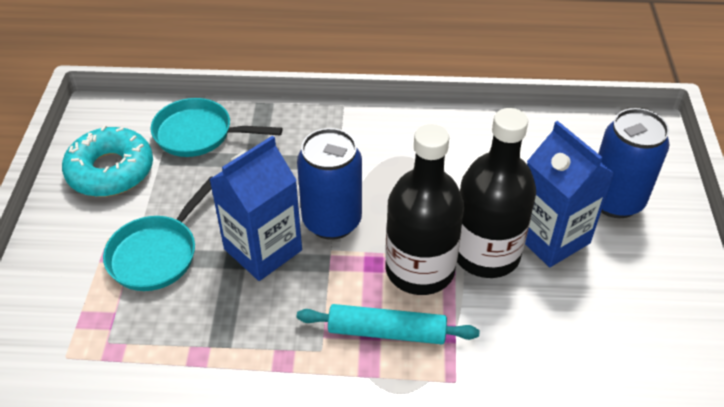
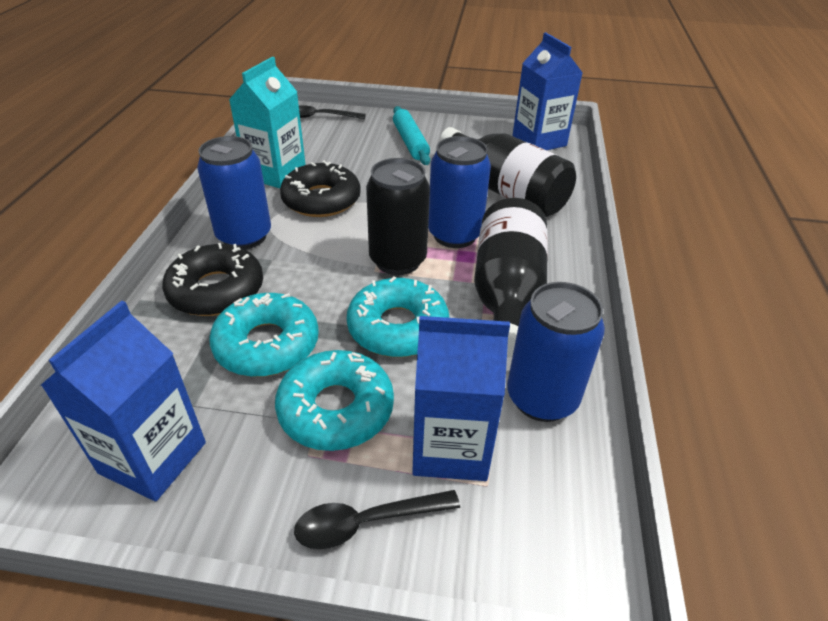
black can: 0 -> 1
black donut: 0 -> 2
black spoon: 0 -> 2
blue can: 2 -> 3
blue carton: 2 -> 3
turquoise carton: 0 -> 1
turquoise donut: 1 -> 3
turquoise pan: 2 -> 0

